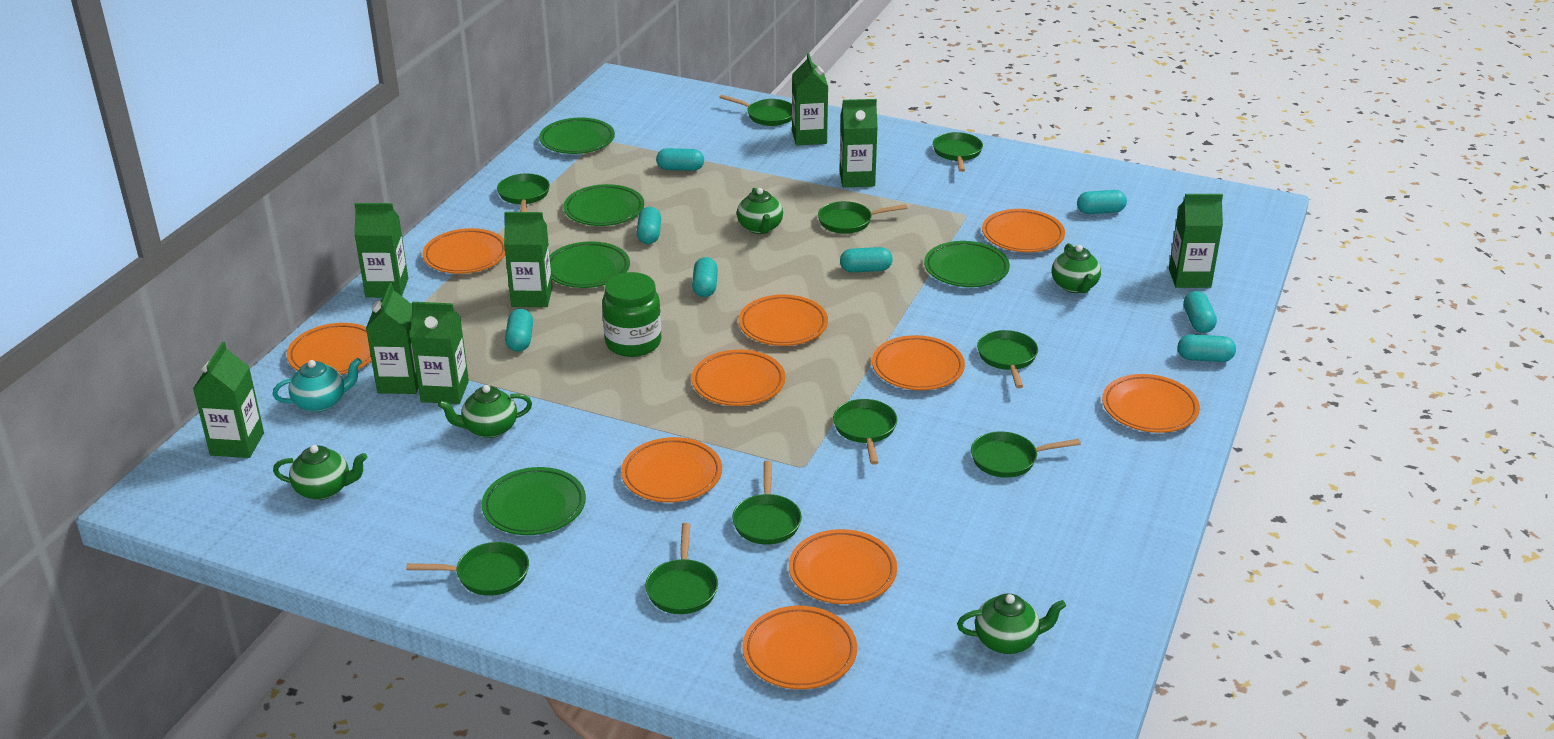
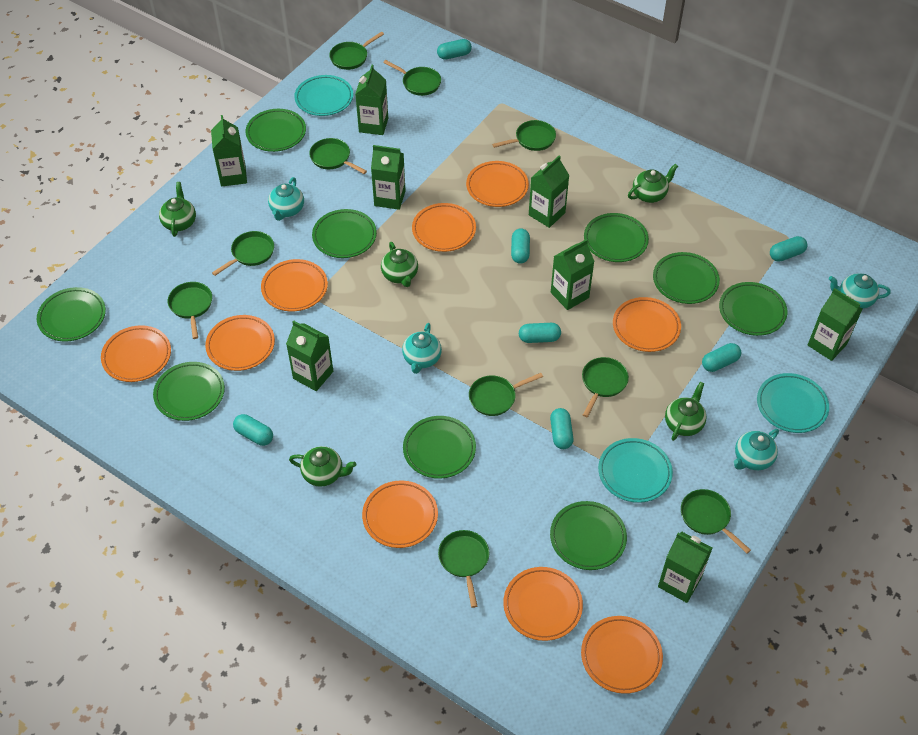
green jar: 1 -> 0
green plate: 5 -> 9
orange plate: 10 -> 9
turquoise capsule: 8 -> 7
turquoise plate: 0 -> 3
turquoise teapot: 1 -> 4

